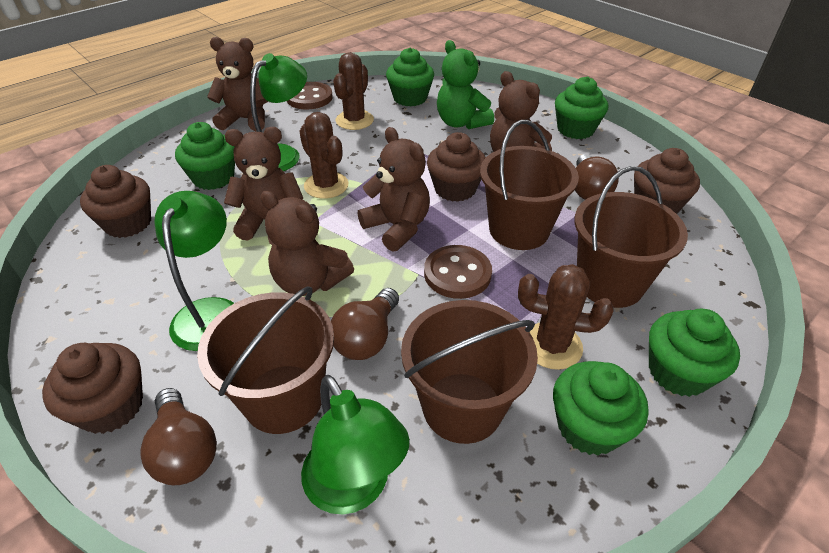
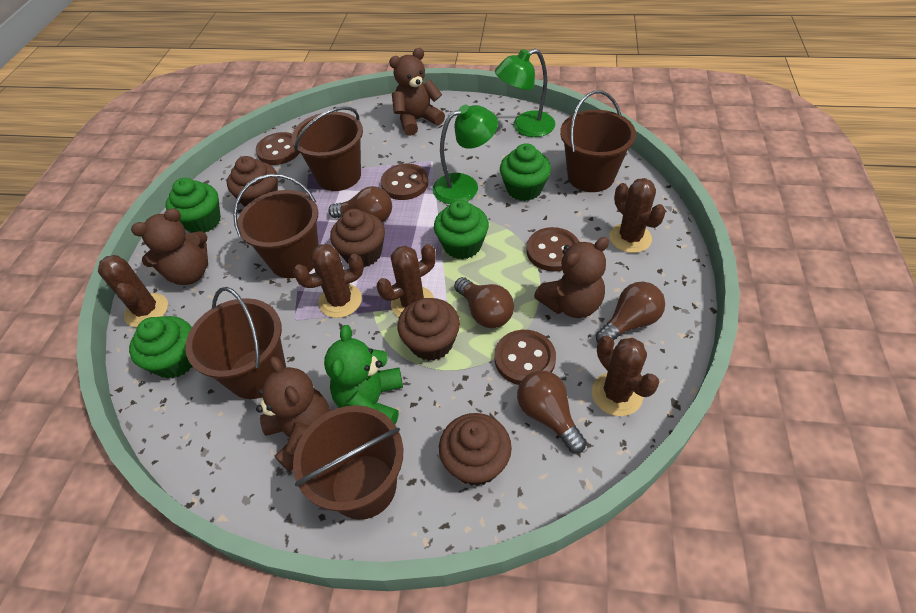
brown bucket: 4 -> 5
brown button: 2 -> 4
brown cactus: 3 -> 5
brown light bulb: 3 -> 4
brown teddy bear: 5 -> 4
green cupcake: 5 -> 4
green lamp: 3 -> 2

